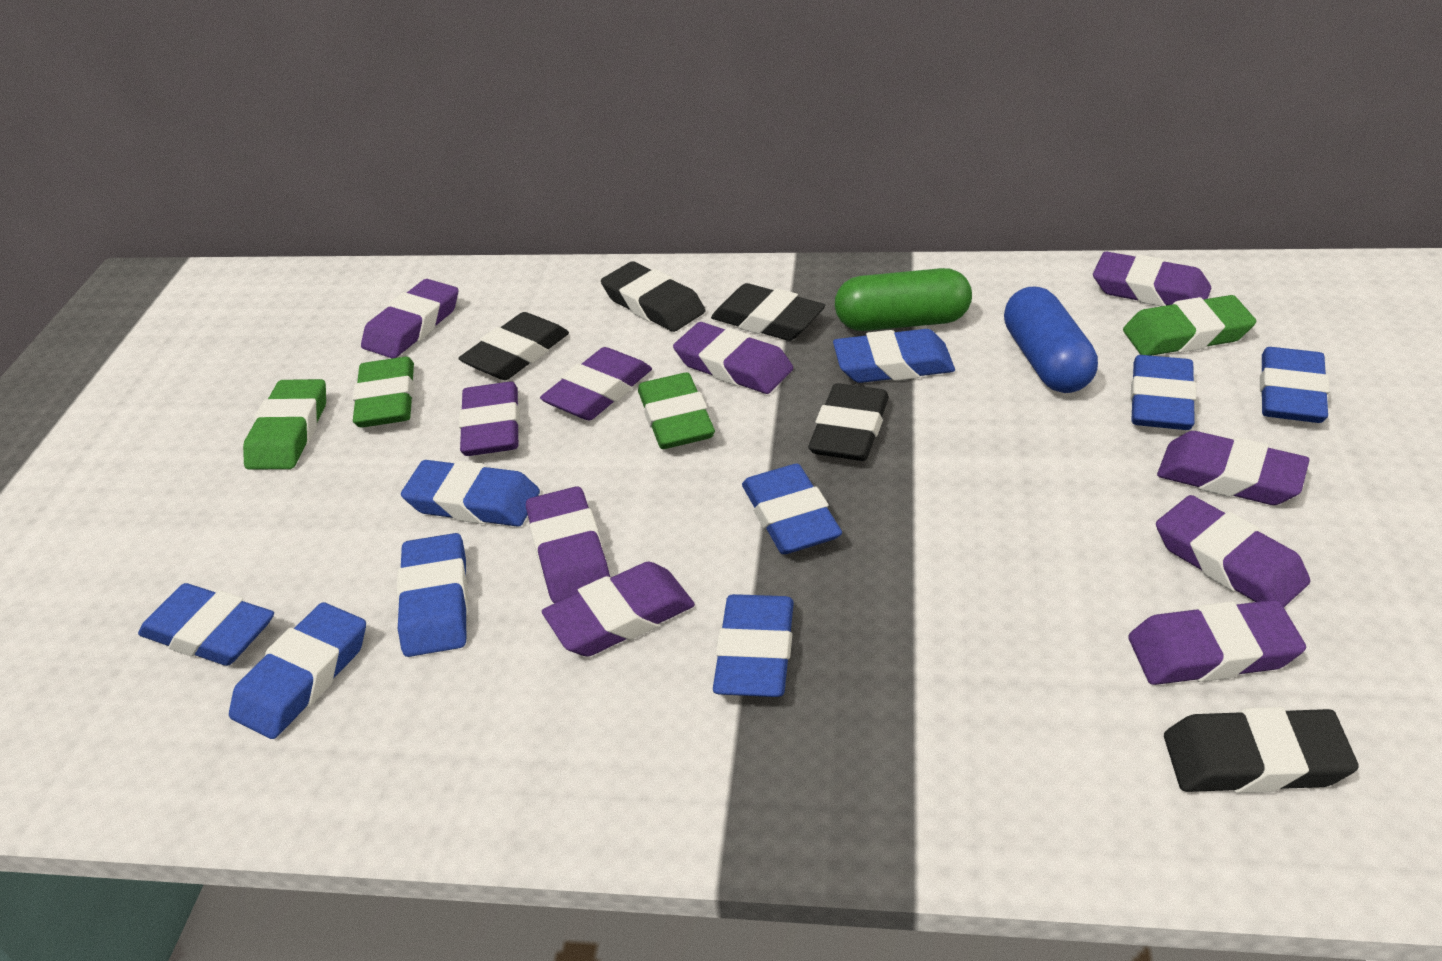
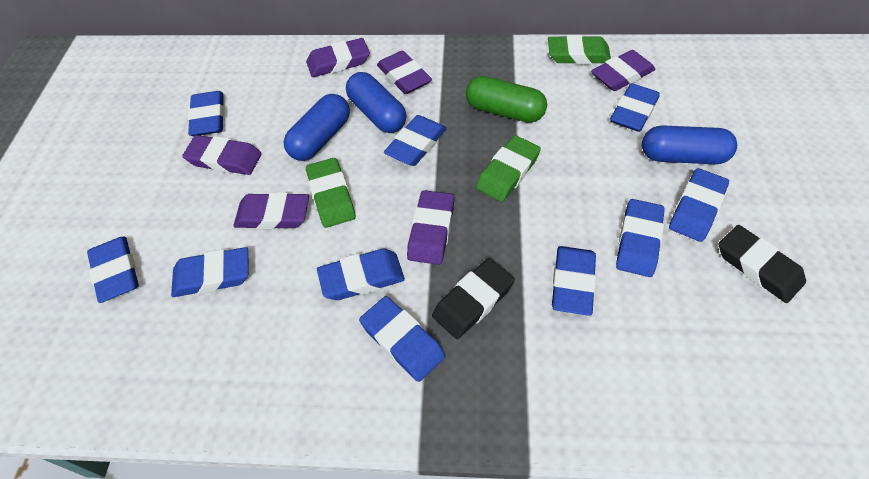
black eraser: 5 -> 2
blue capsule: 1 -> 3
blue eraser: 9 -> 10
green eraser: 4 -> 3
purple eraser: 10 -> 6

